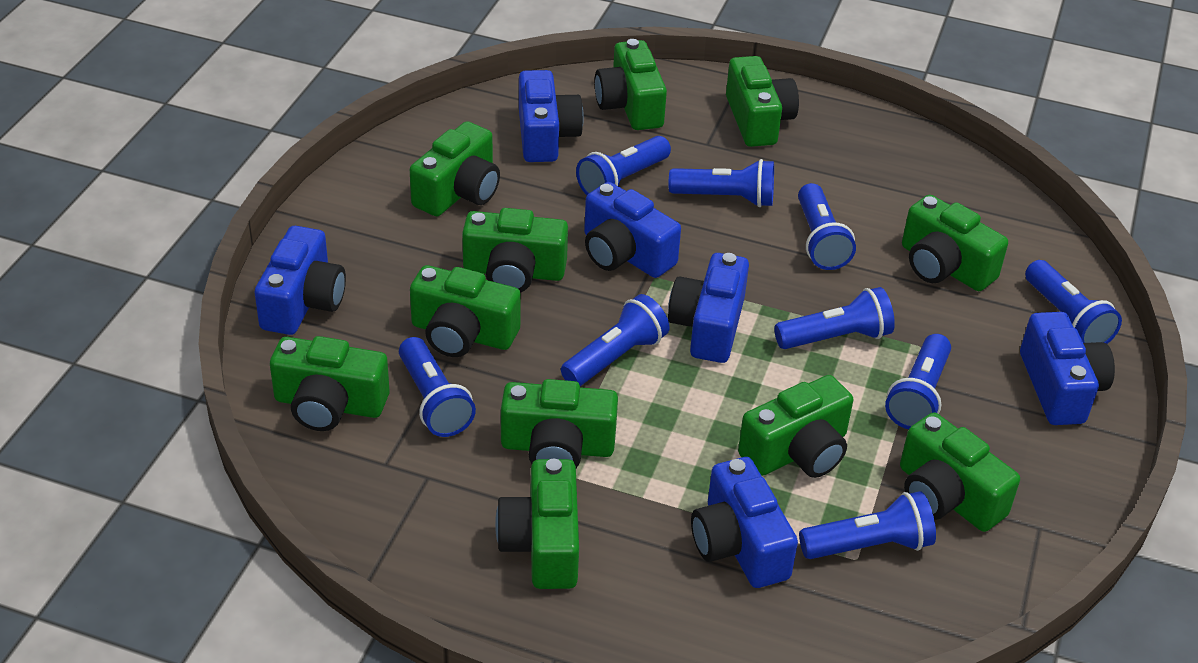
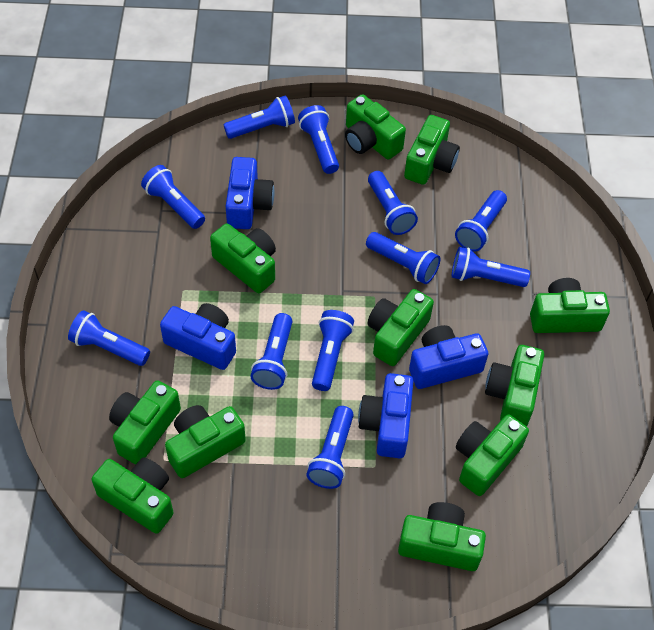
blue camera: 6 -> 4
blue flashlight: 9 -> 11

